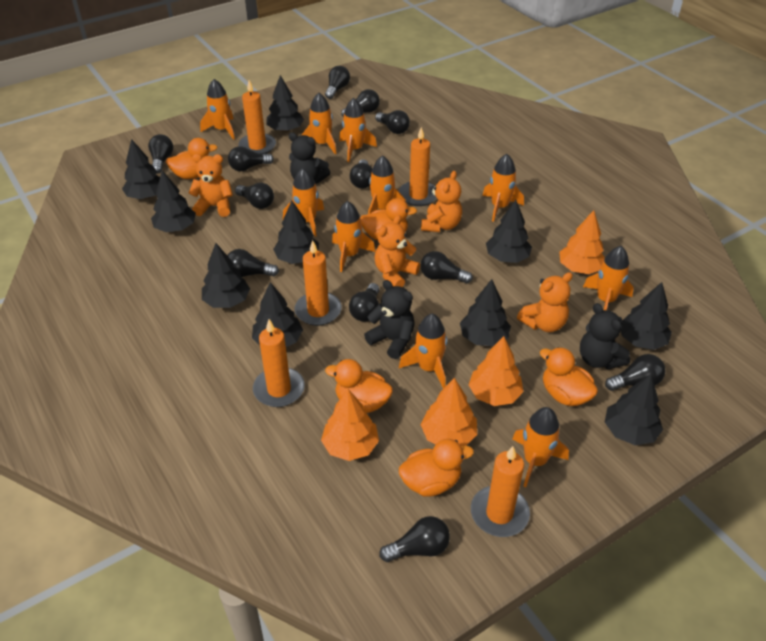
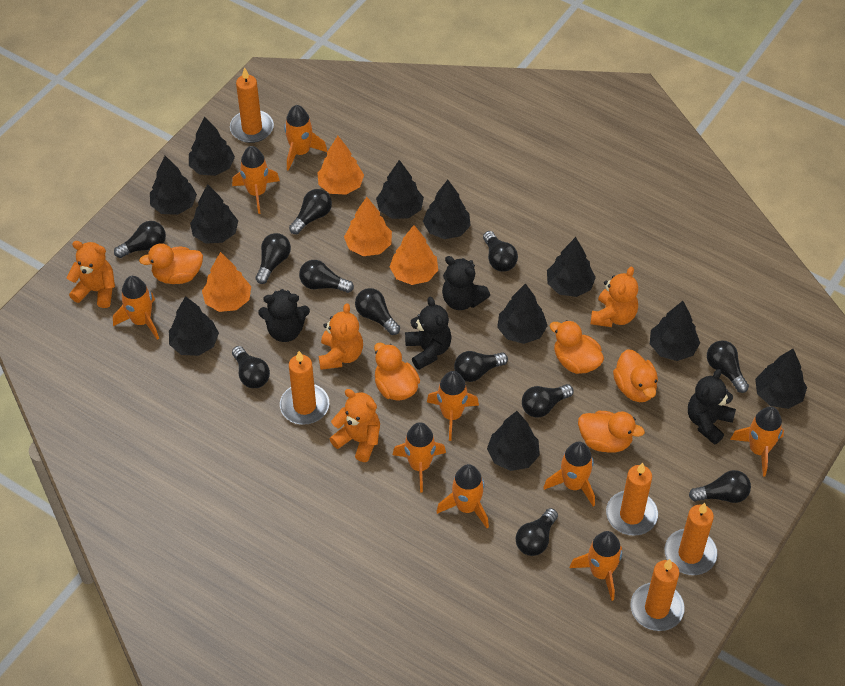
black teddy bear: 3 -> 4
black tree: 10 -> 11
orange rocket: 10 -> 9

